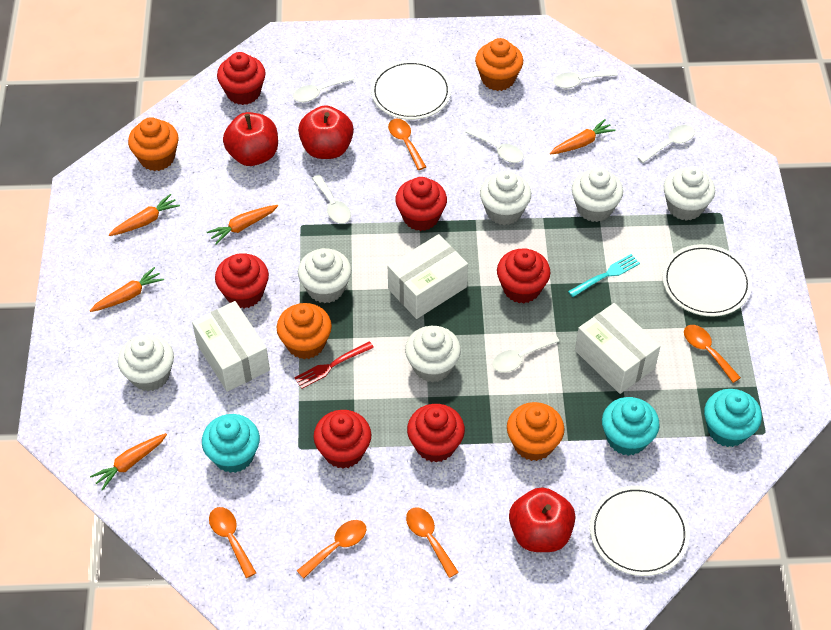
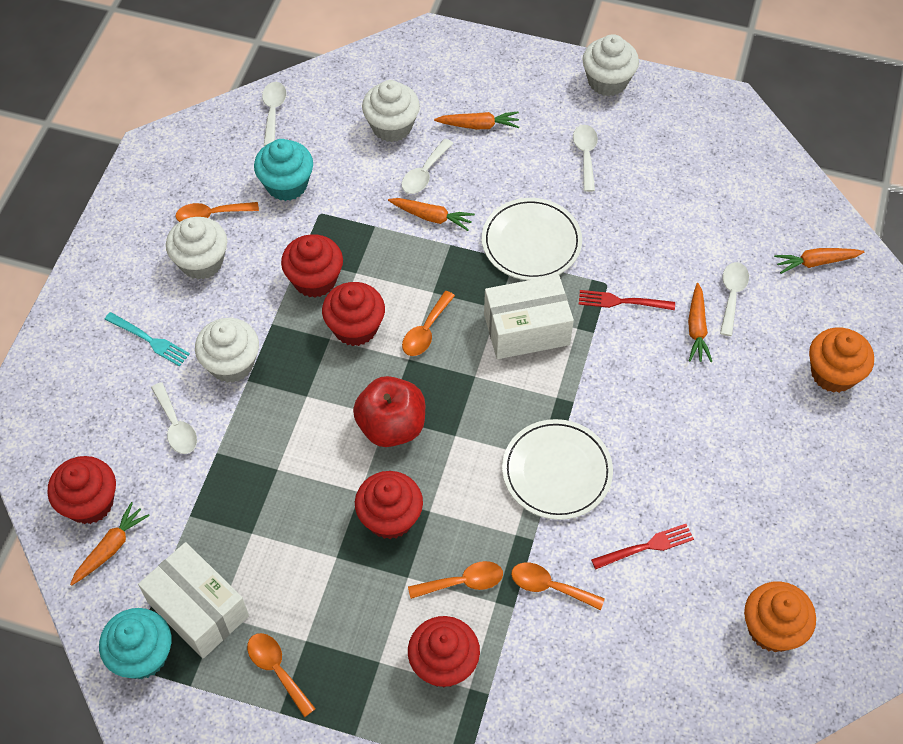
orange cupcake: 4 -> 2
red apple: 3 -> 1
red cupcake: 6 -> 5
red fork: 1 -> 2
turquoise cupcake: 3 -> 2
white box: 3 -> 2
white cupcake: 6 -> 4
white plate: 3 -> 2
white spoon: 6 -> 5

